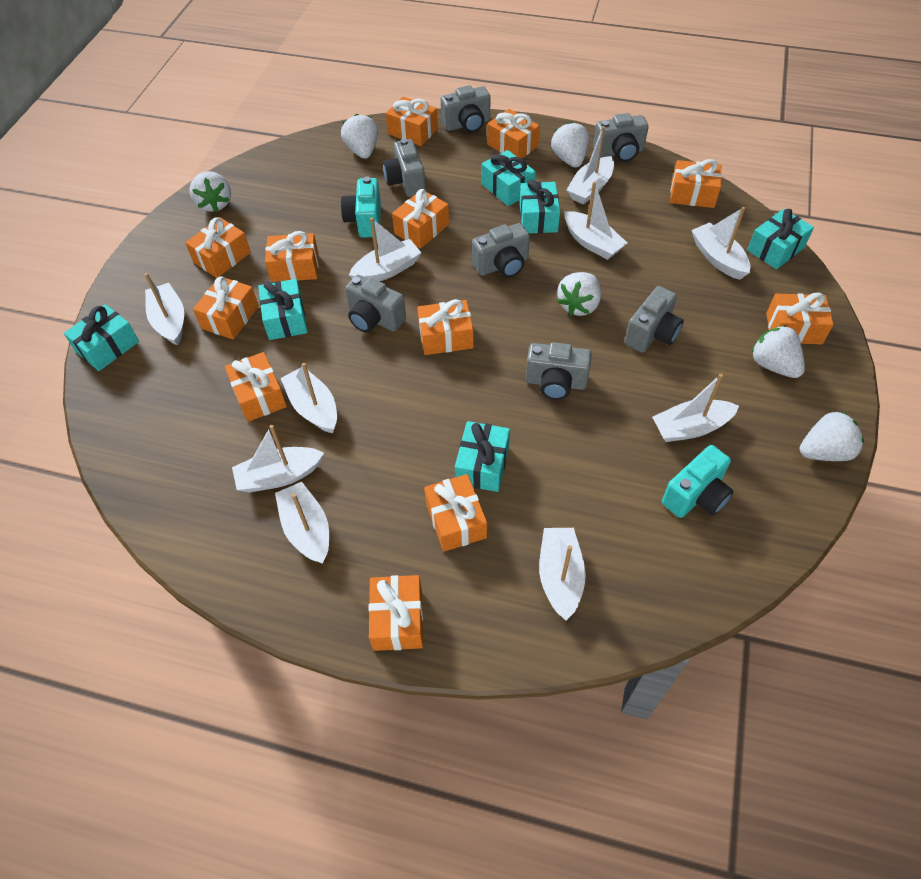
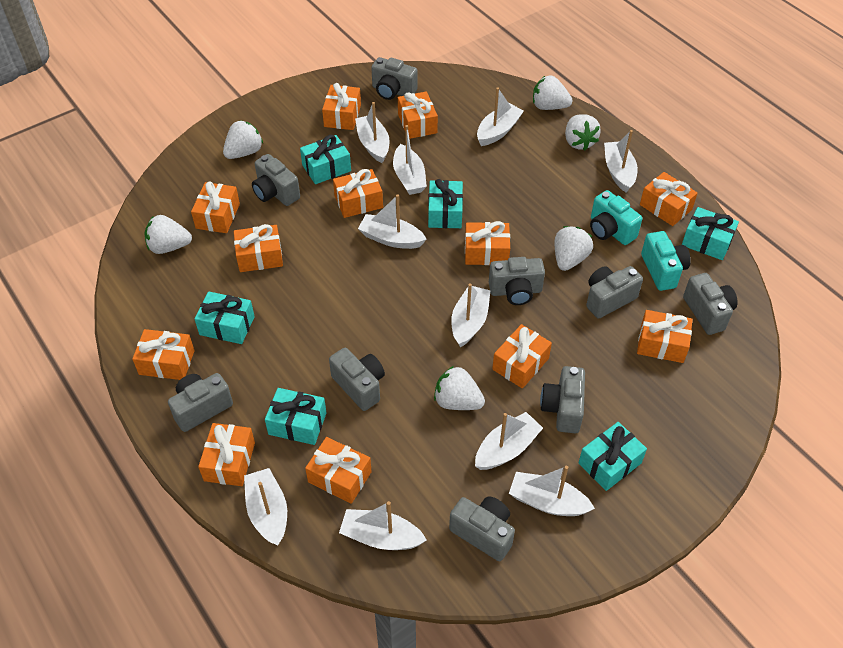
grey camera: 7 -> 9

